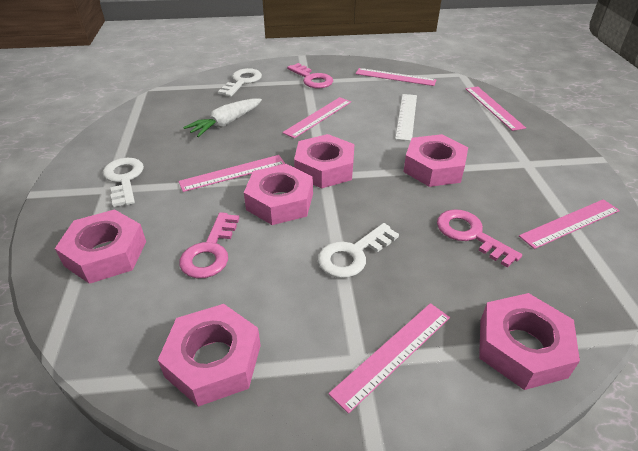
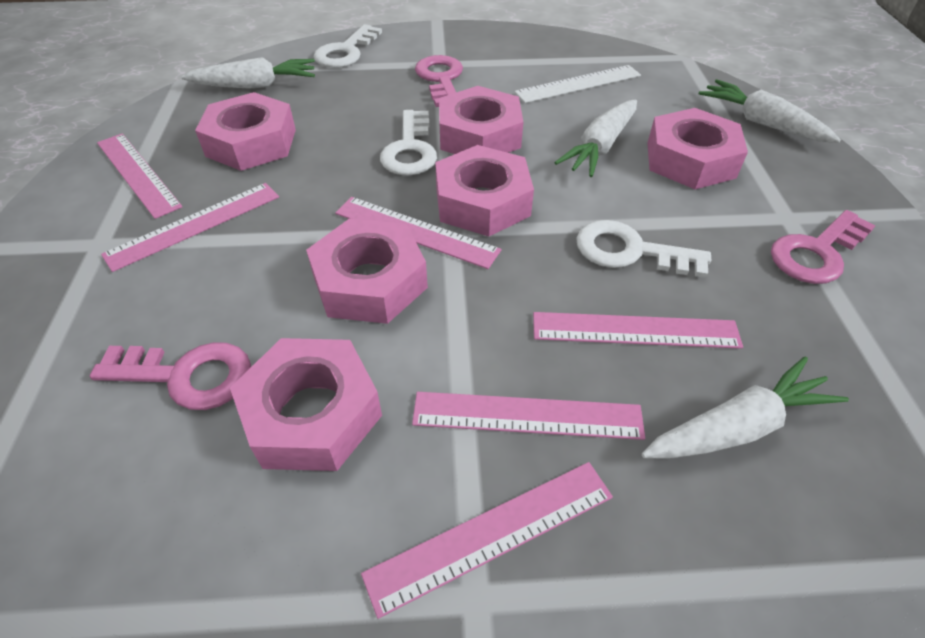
white carrot: 1 -> 4

